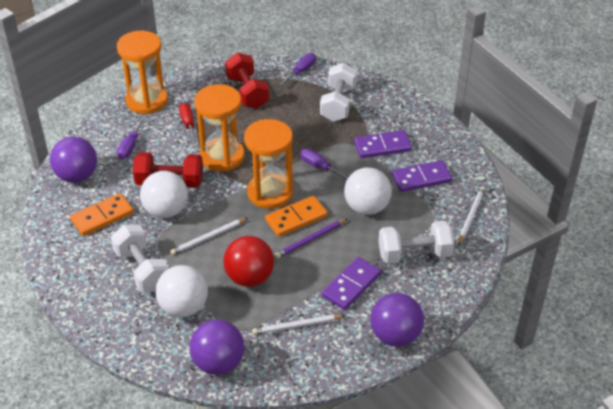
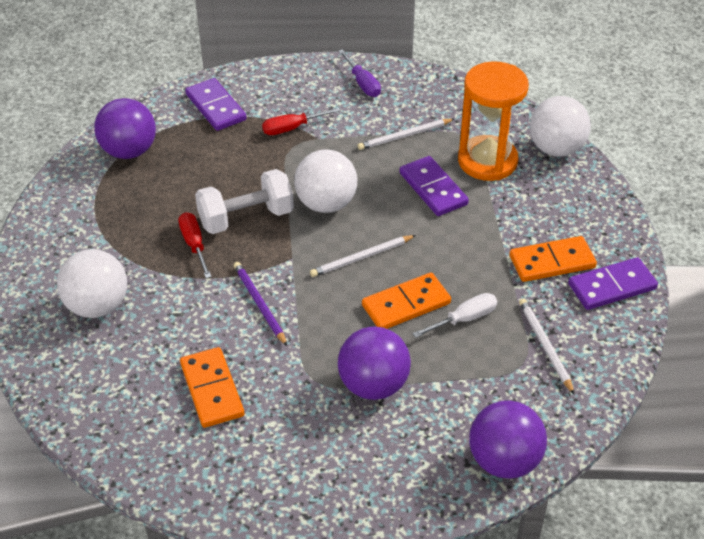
orange domino: 2 -> 3
orange hourglass: 3 -> 1
purple screwdriver: 3 -> 1
red ball: 1 -> 0
red dumbbell: 2 -> 0
red screwdriver: 1 -> 2
white dumbbell: 3 -> 1
white screwdriver: 0 -> 1

